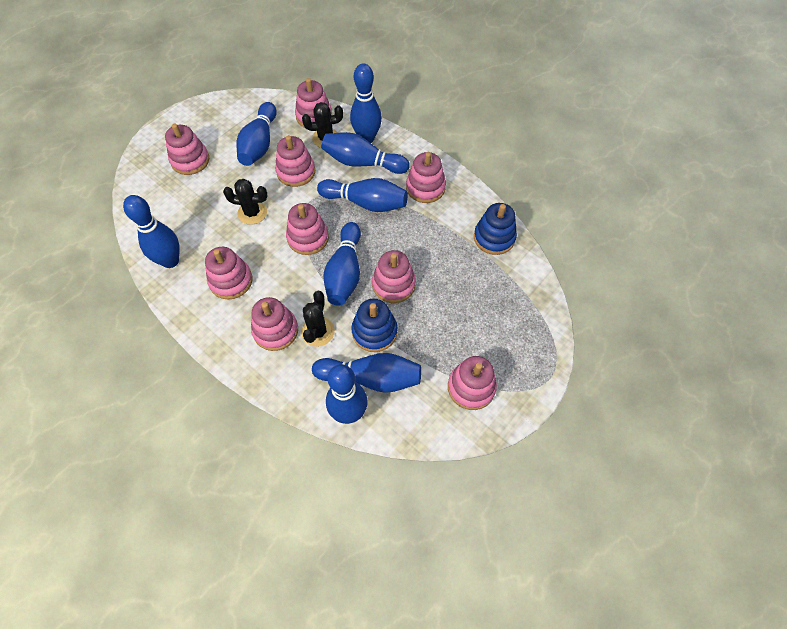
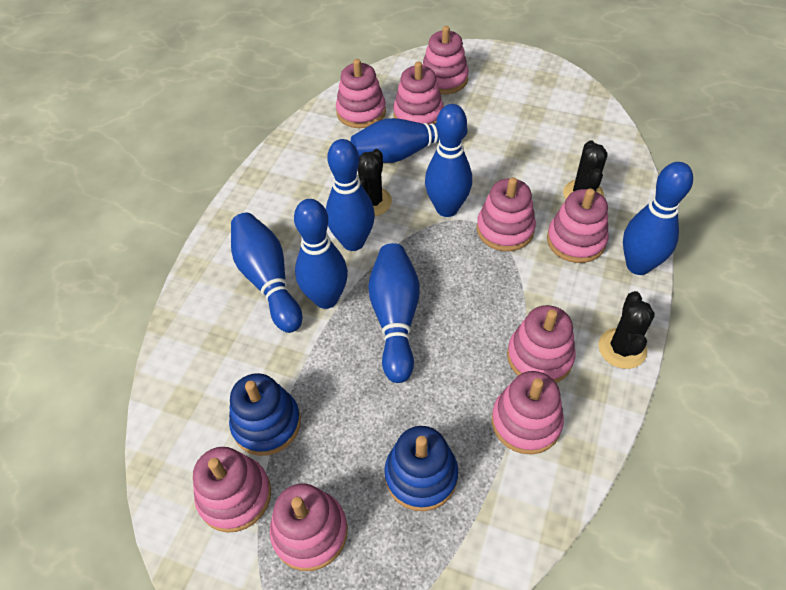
blue bowling pin: 8 -> 7

